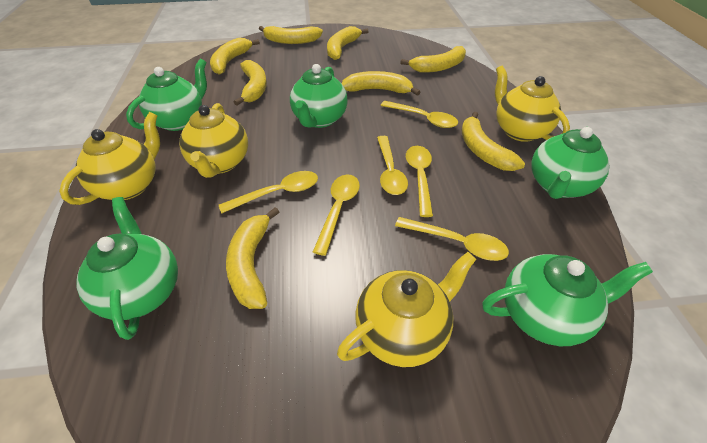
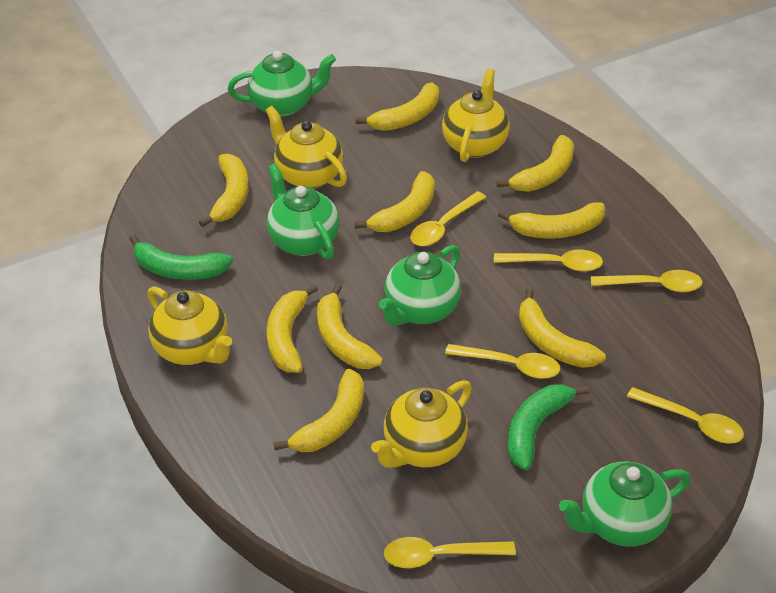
green banana: 0 -> 2
green teapot: 5 -> 4
yellow banana: 8 -> 9

